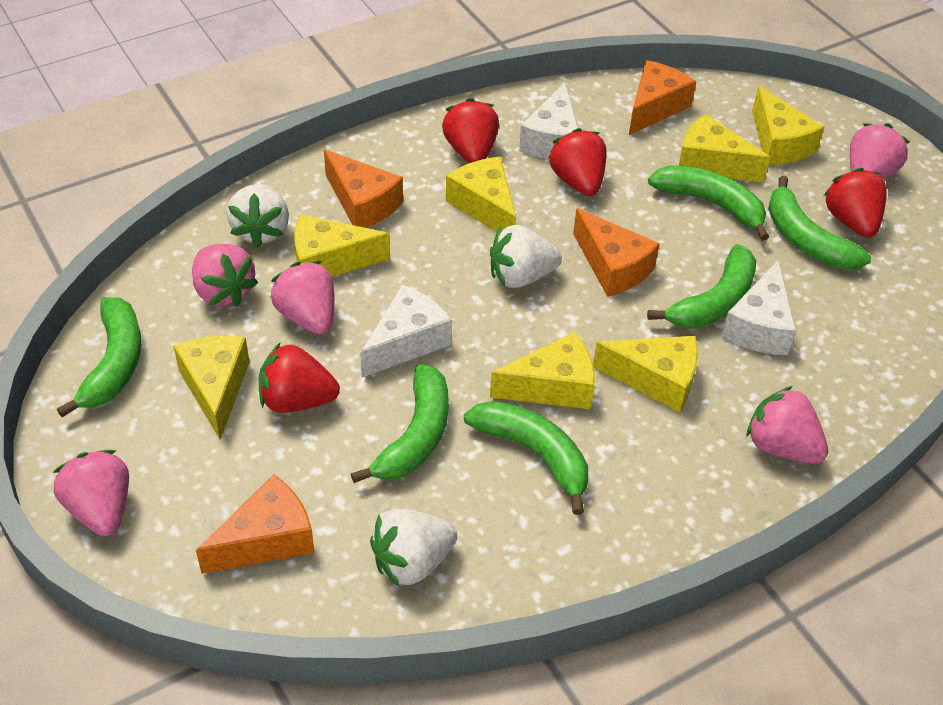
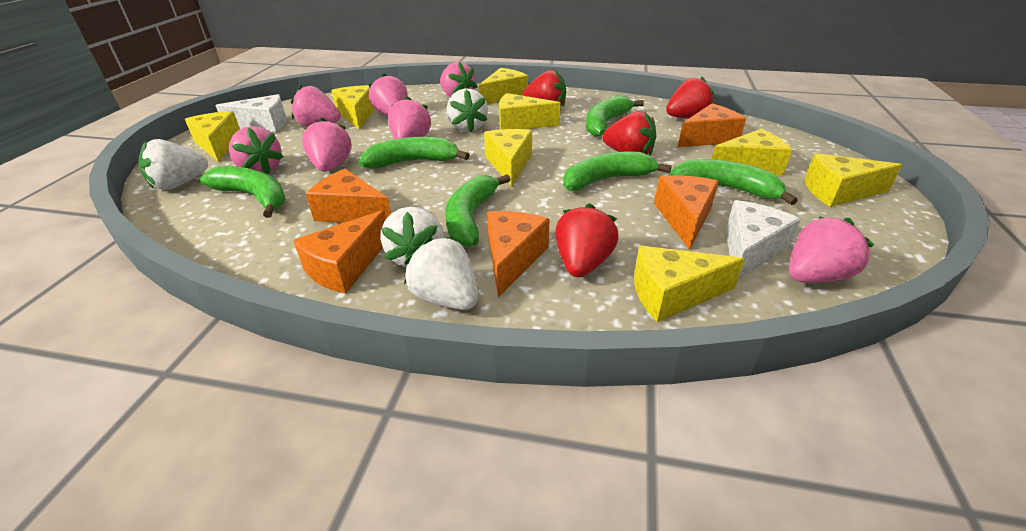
orange cheese: 4 -> 5
pink strawberry: 5 -> 7
white cheese: 3 -> 2
white strawberry: 3 -> 4
yellow cheese: 7 -> 8

